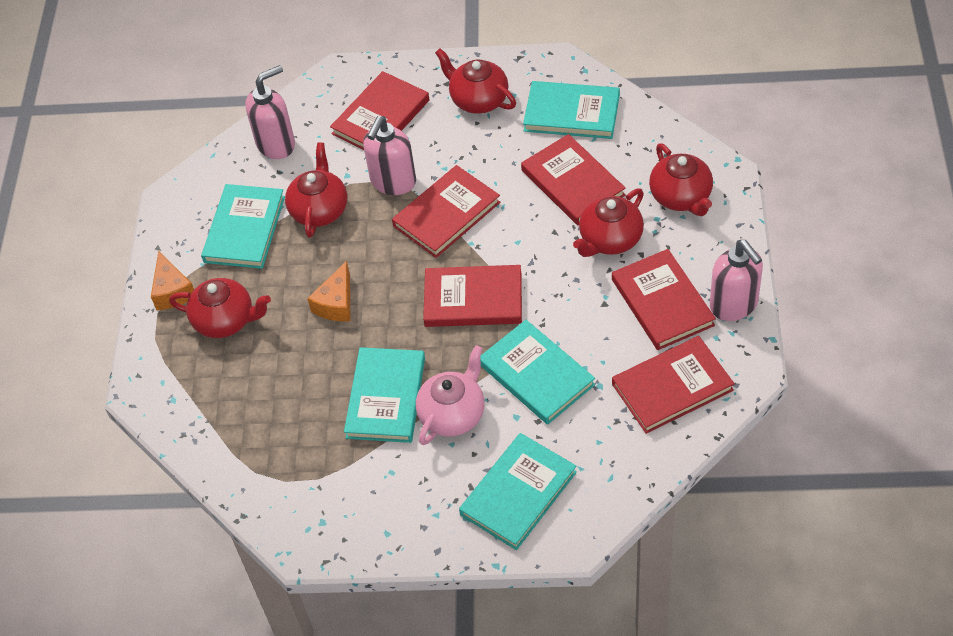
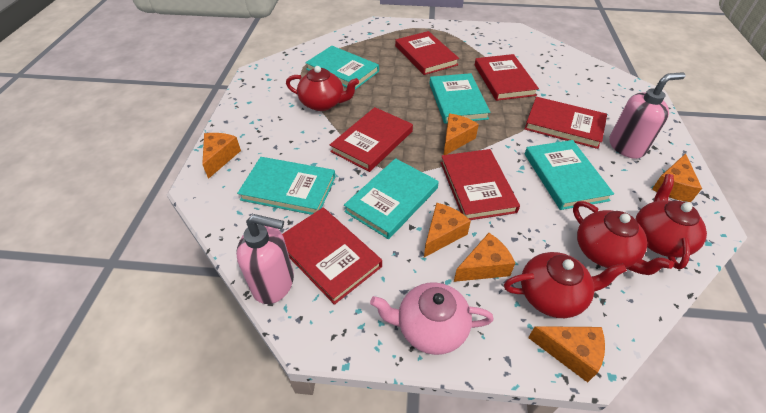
orange cheese: 2 -> 6
pink soap dispenser: 3 -> 2
red teapot: 5 -> 4

